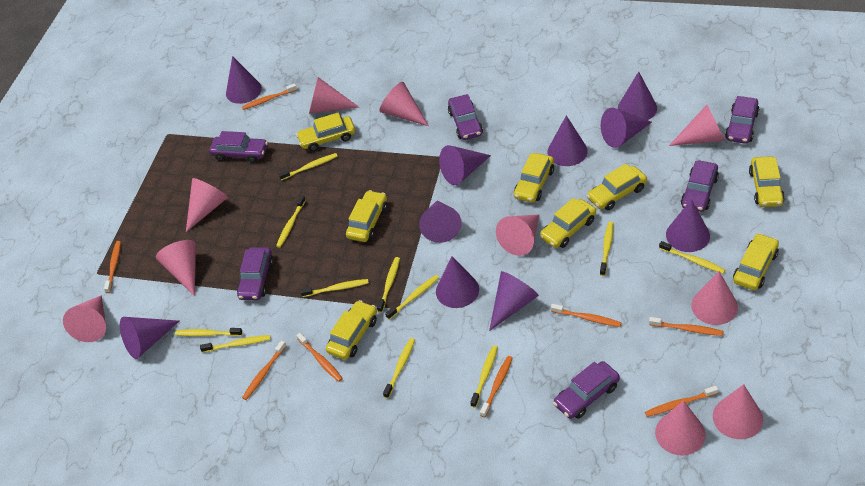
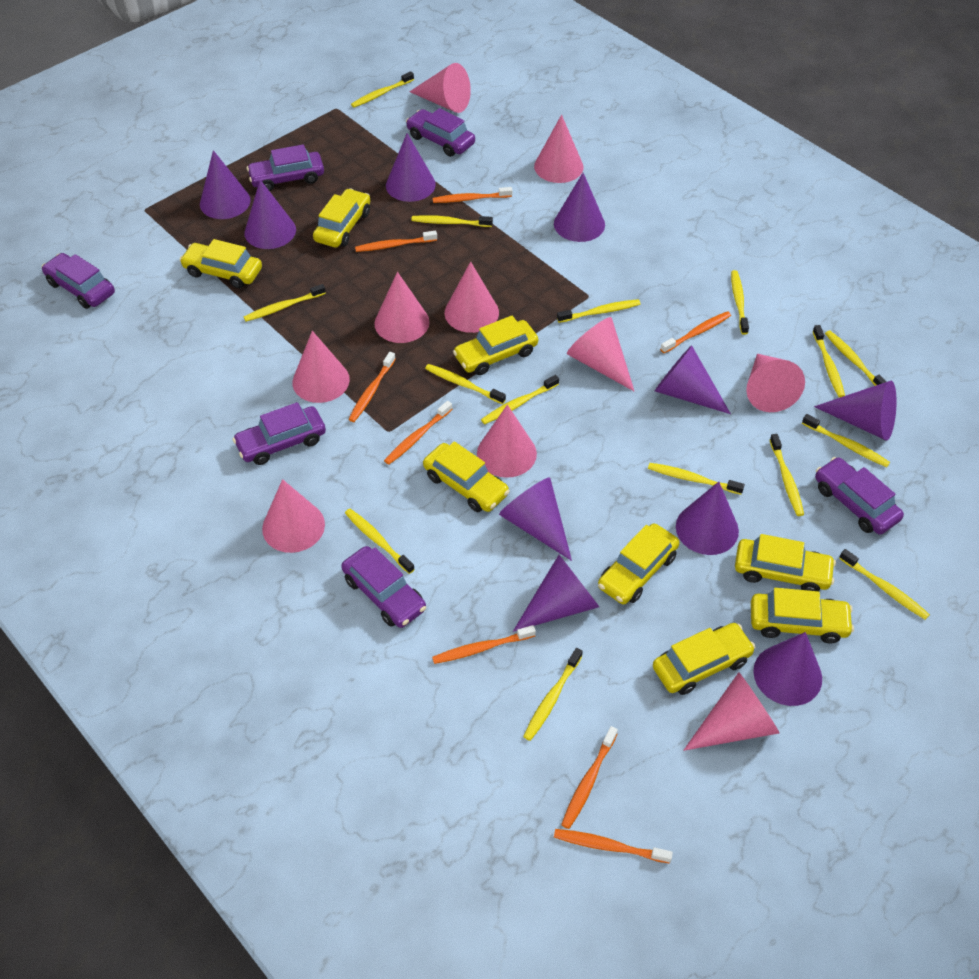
yellow toothbrush: 11 -> 15

